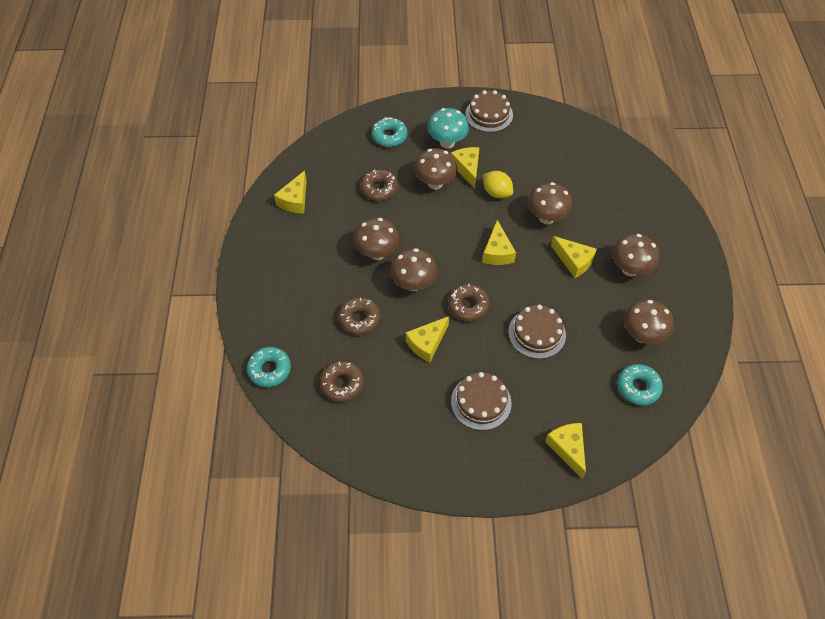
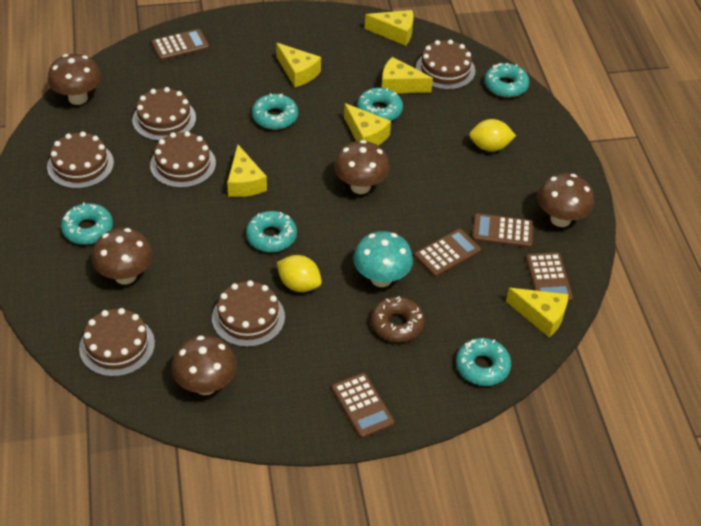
brown cake: 3 -> 6
brown calculator: 0 -> 5
brown donut: 4 -> 1
brown mushroom: 6 -> 5
turquoise donut: 3 -> 6
yellow lemon: 1 -> 2

